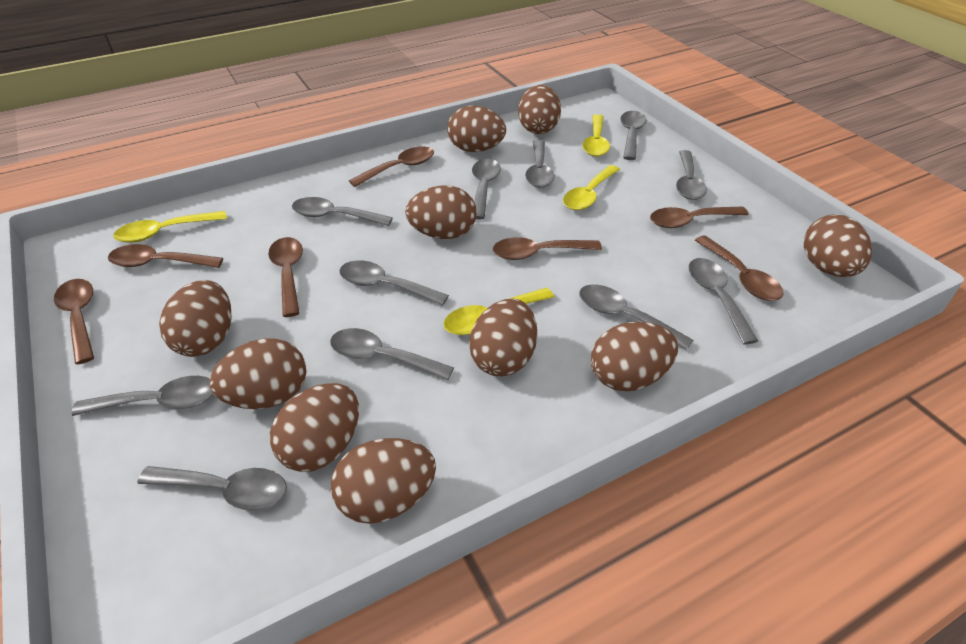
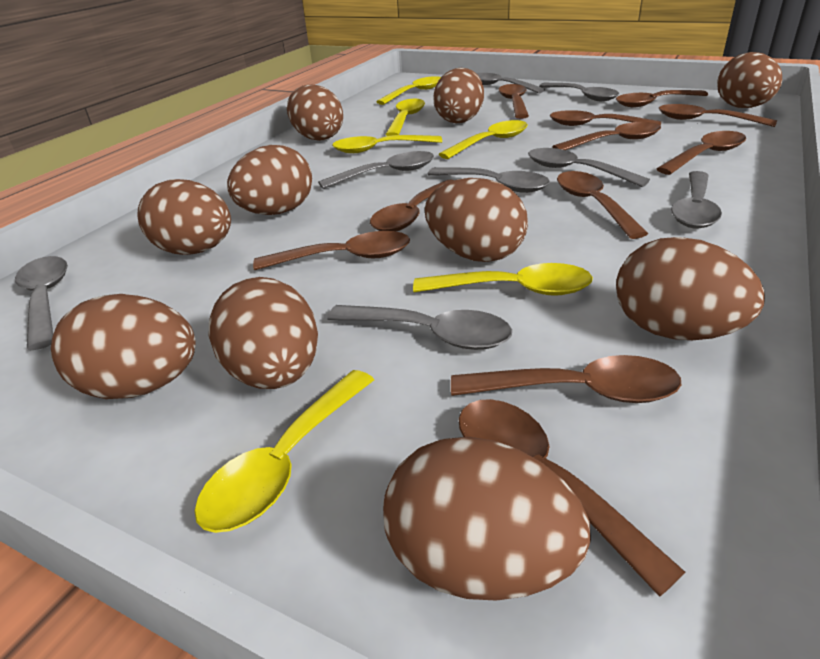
brown spoon: 7 -> 11
grey spoon: 11 -> 8
yellow spoon: 4 -> 6

